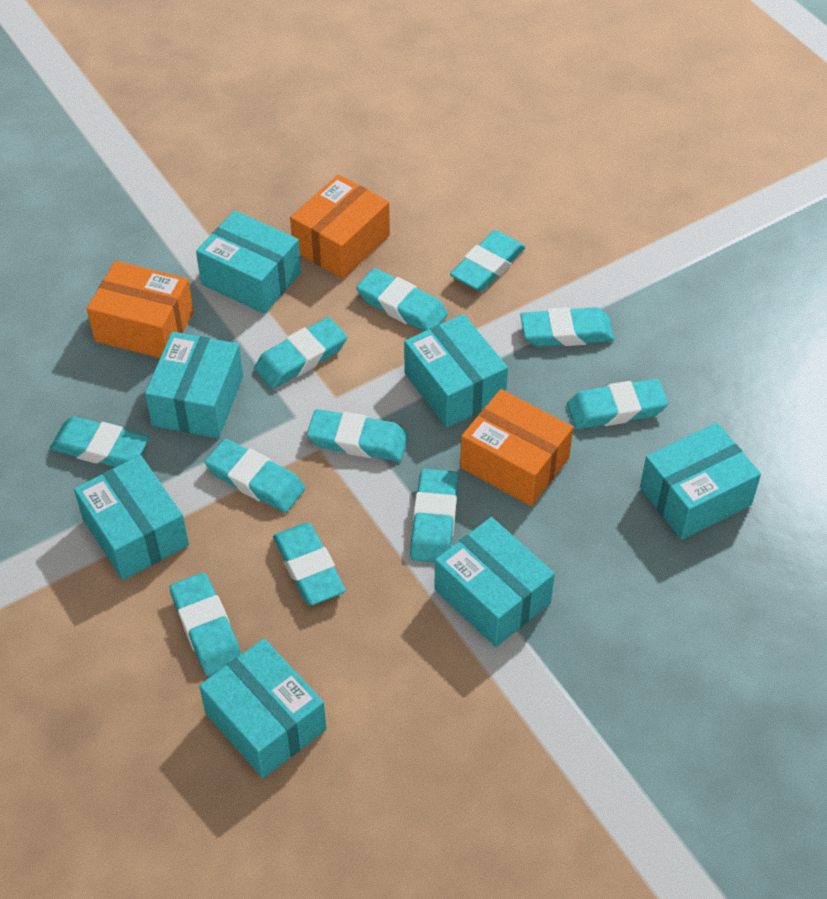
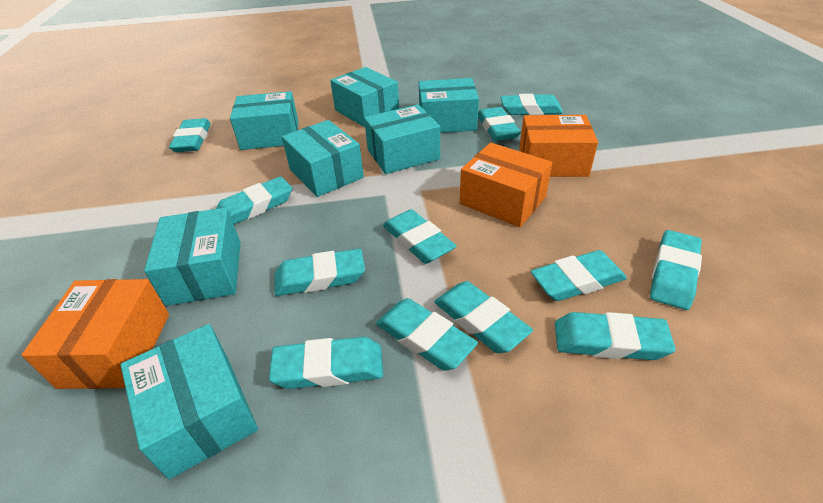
turquoise eraser: 11 -> 12

